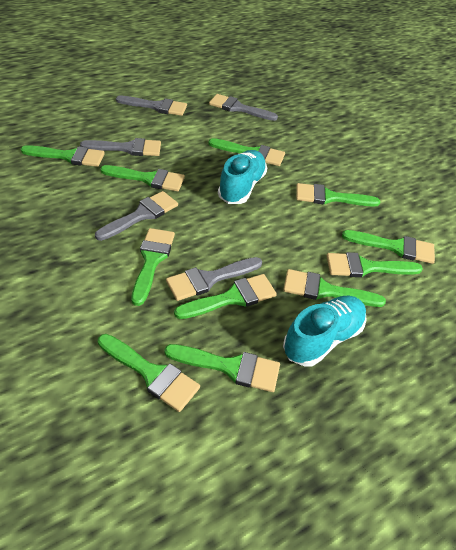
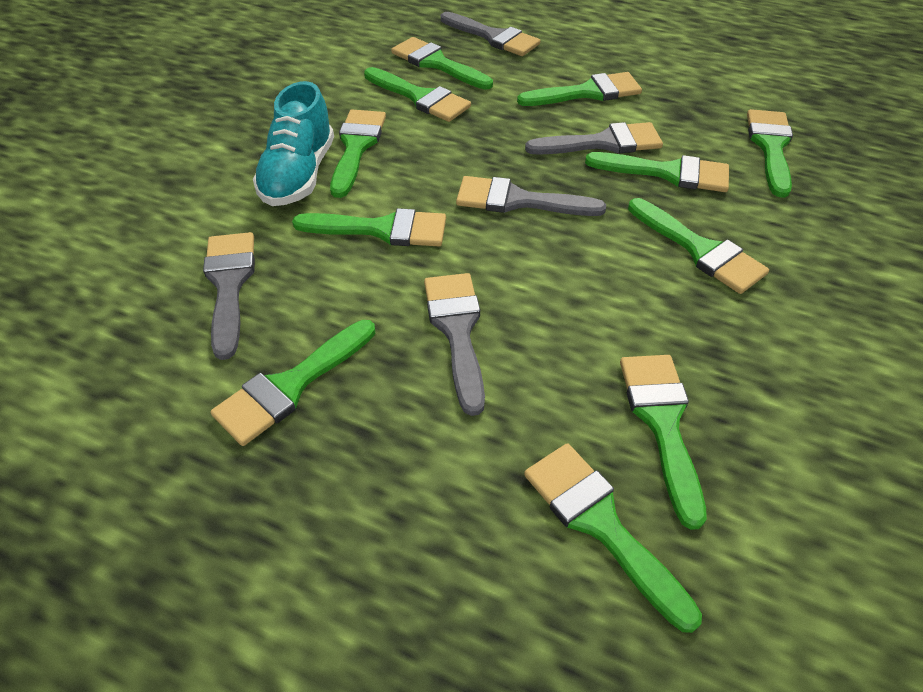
turquoise shoe: 2 -> 1

